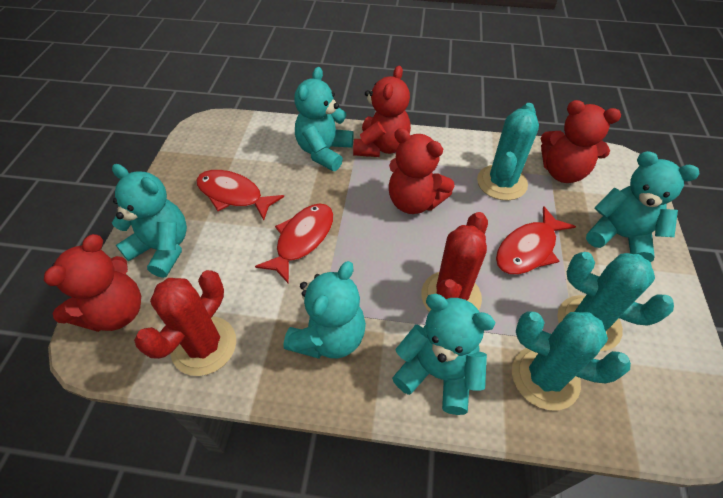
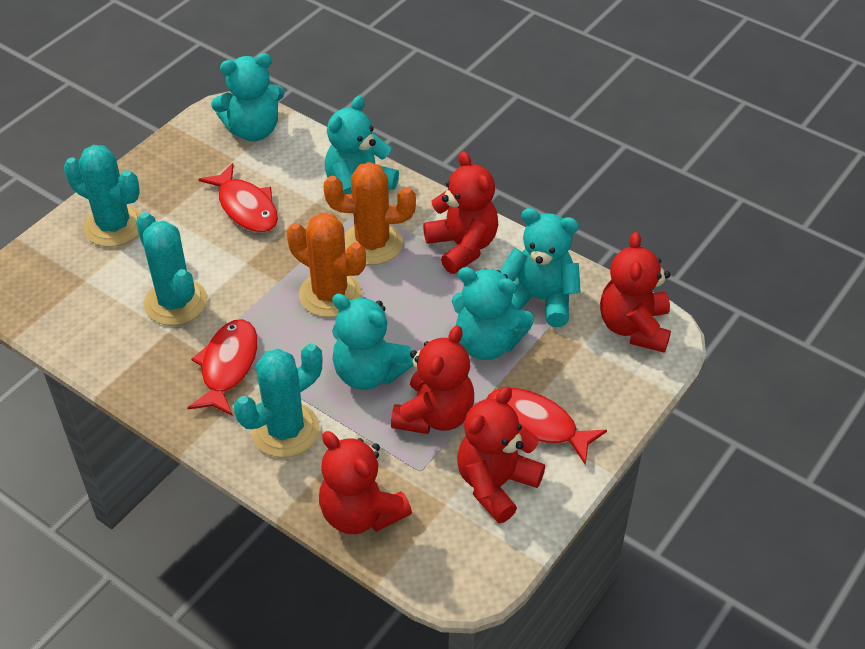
orange cactus: 0 -> 2
red cactus: 2 -> 0
red teddy bear: 4 -> 5

